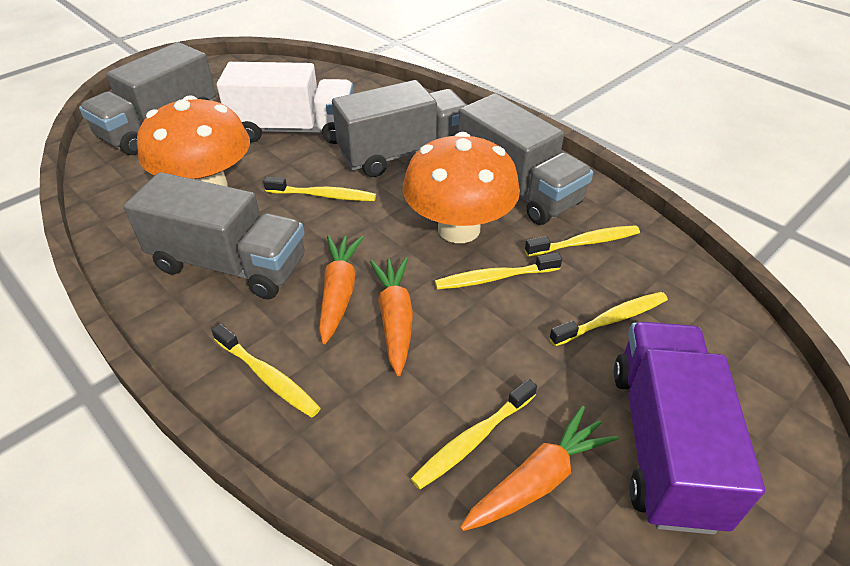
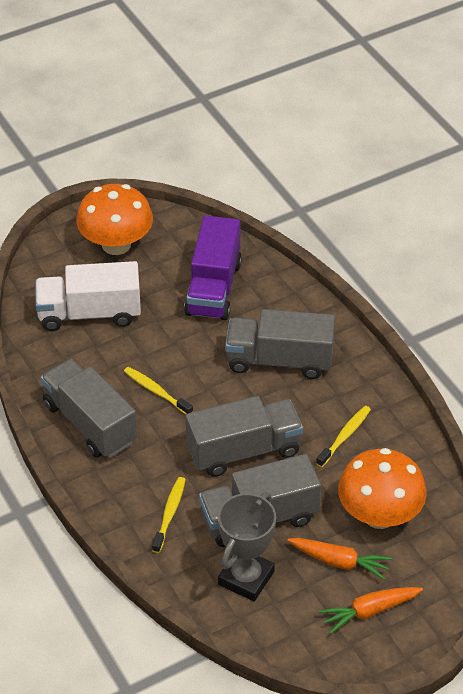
grey trophy: 0 -> 1
orange carrot: 3 -> 2
yellow toothbrush: 6 -> 3

